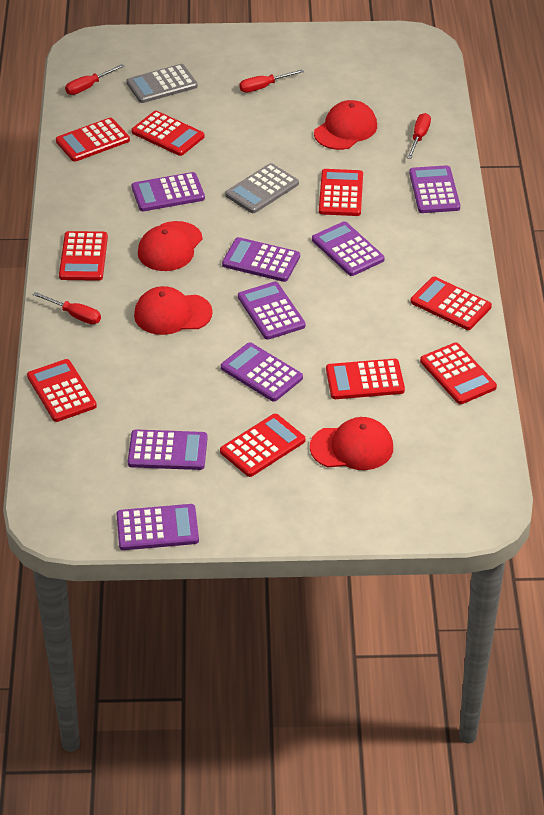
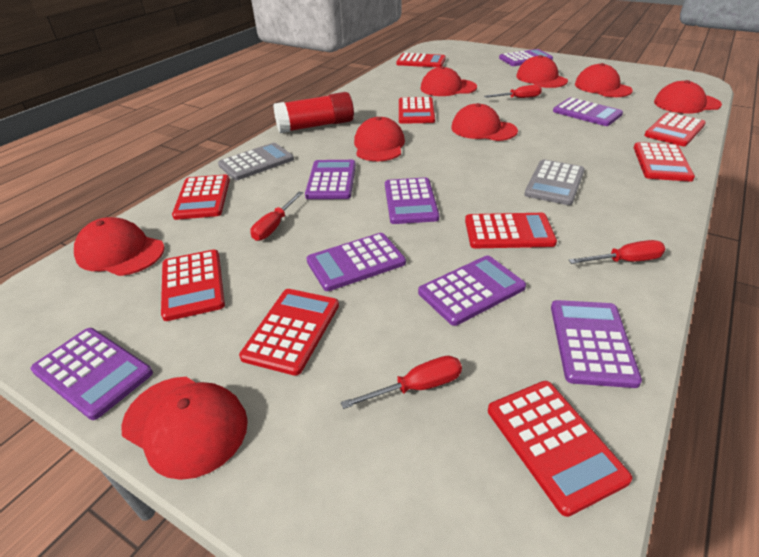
red cap: 4 -> 8
red glue stick: 0 -> 1

